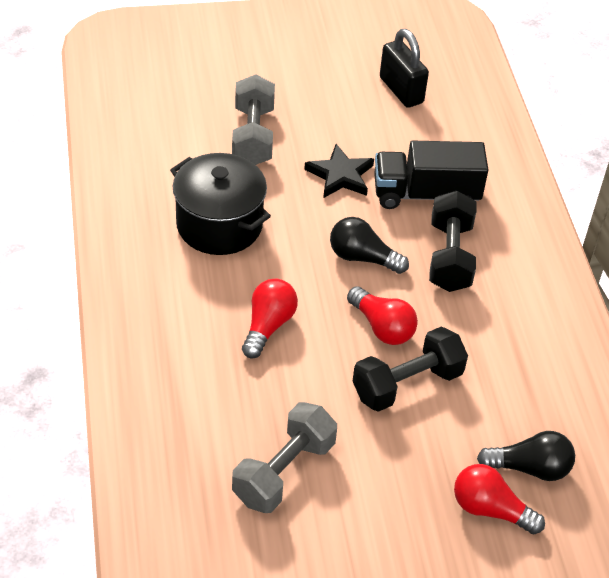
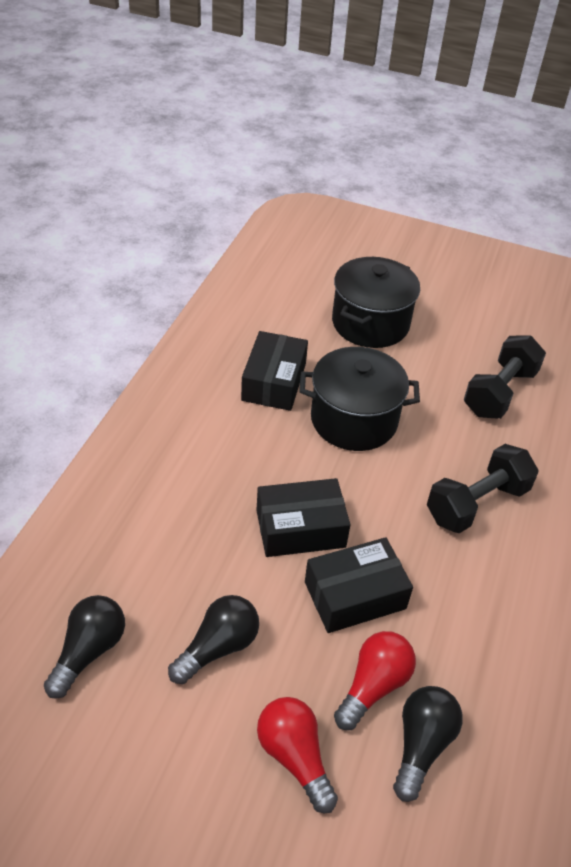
black box: 0 -> 3
black light bulb: 2 -> 3
black padlock: 1 -> 0
black pot: 1 -> 2
black star: 1 -> 0
black truck: 1 -> 0
grey dumbbell: 2 -> 0
red light bulb: 3 -> 2

